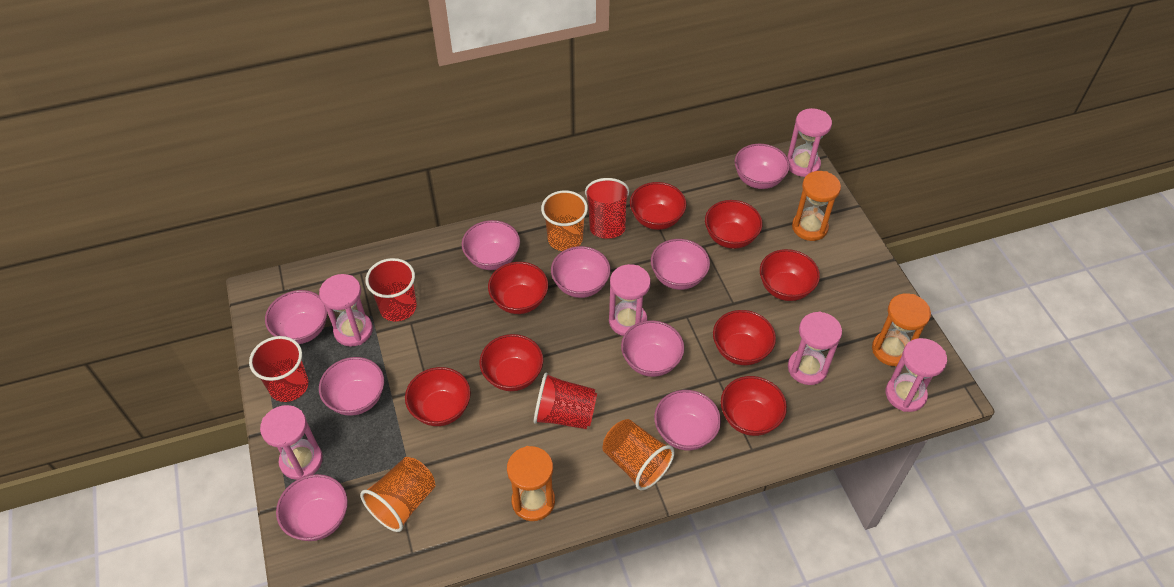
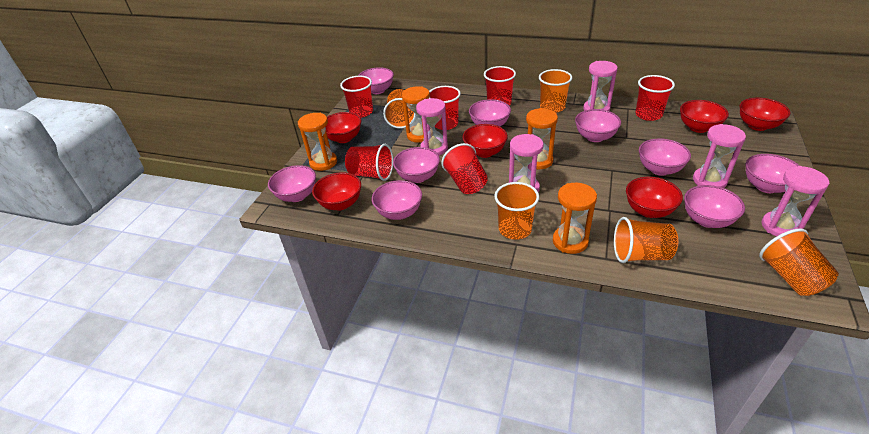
orange cup: 3 -> 5
orange hourglass: 3 -> 4
pink hourglass: 6 -> 5
red bowl: 8 -> 6
red cup: 4 -> 6

